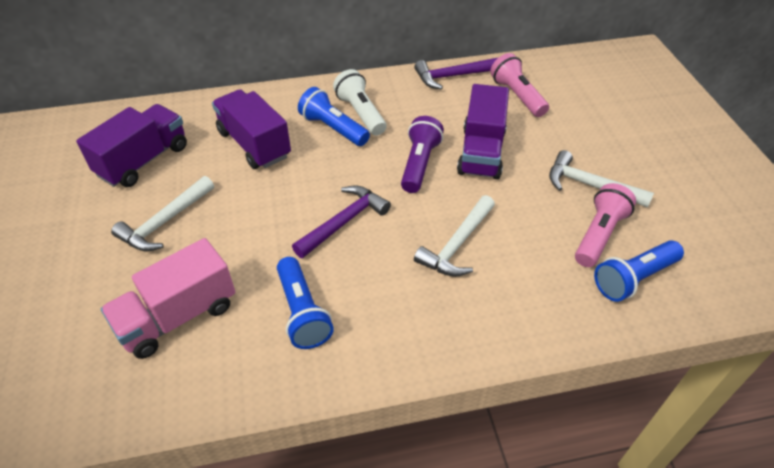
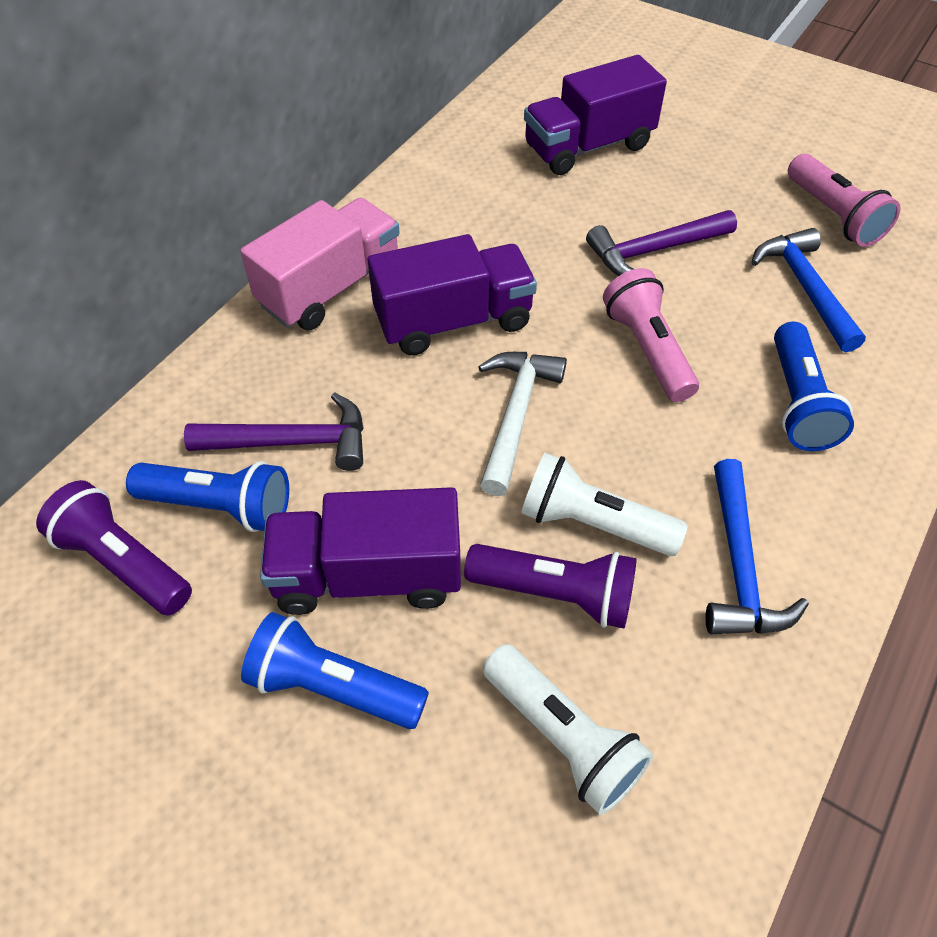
blue hammer: 0 -> 2
purple flashlight: 1 -> 2
white flashlight: 1 -> 2
white hammer: 3 -> 1

